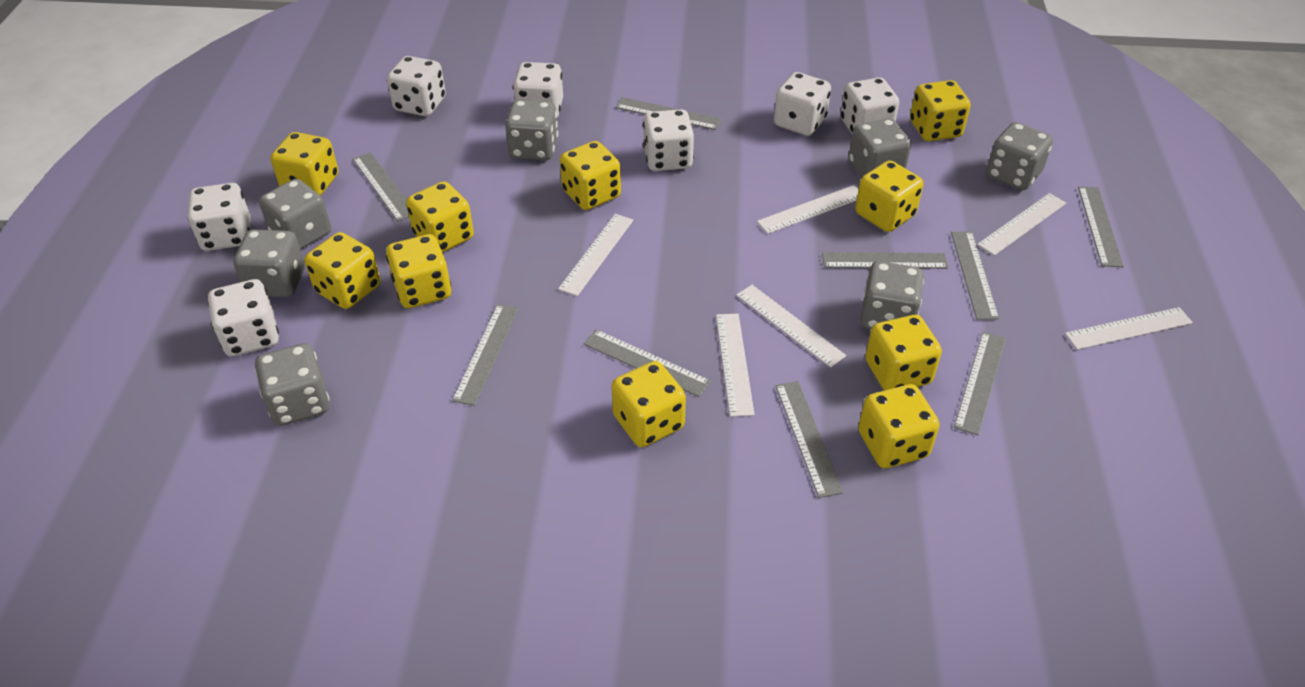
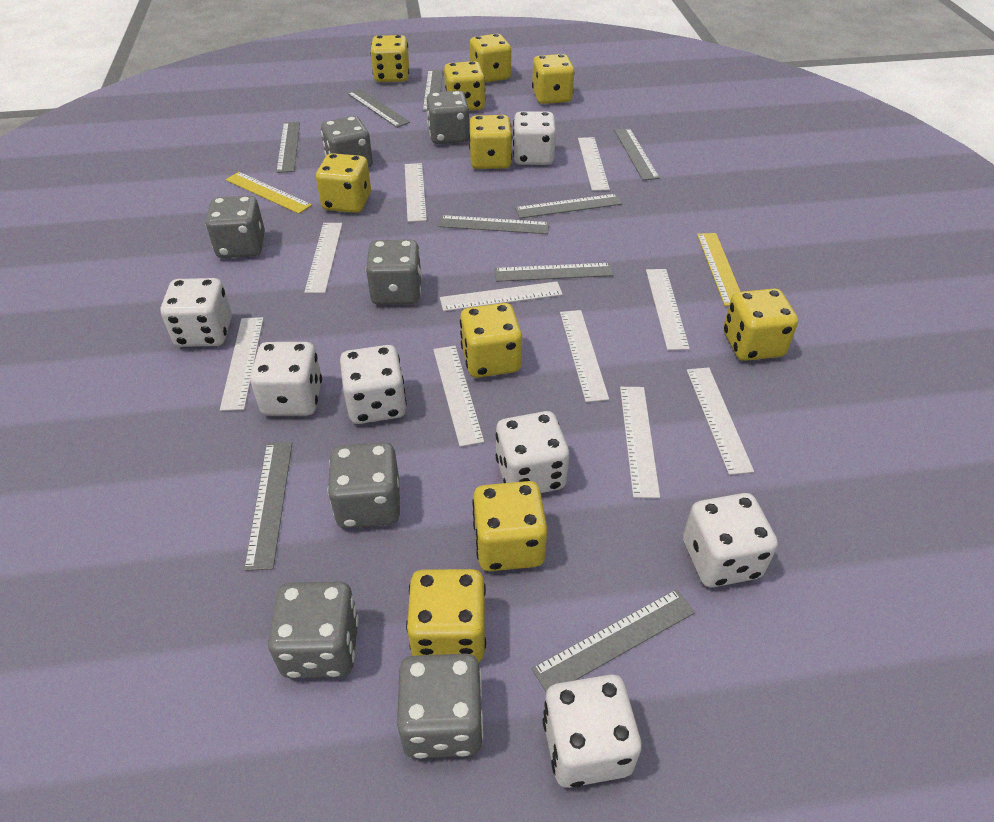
white ruler: 6 -> 10
yellow ruler: 0 -> 2

